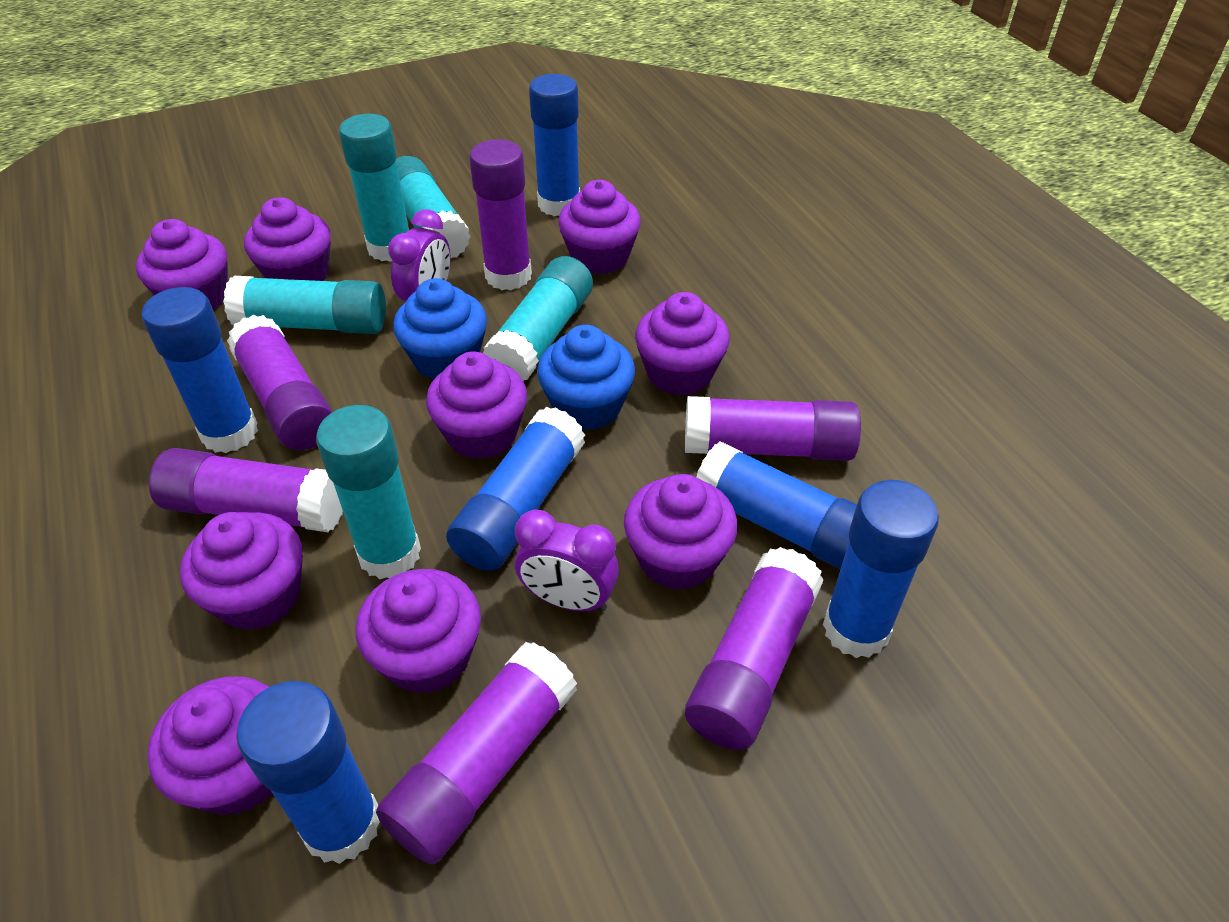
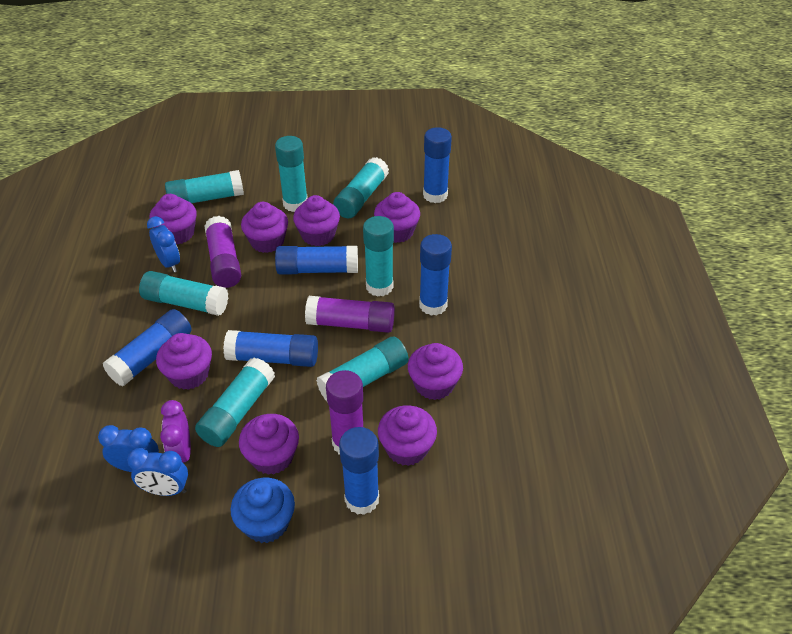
blue clock: 0 -> 3
blue cupcake: 2 -> 1
purple clock: 2 -> 1
purple cupcake: 9 -> 8
purple glue stick: 6 -> 3
turquoise glue stick: 5 -> 7

